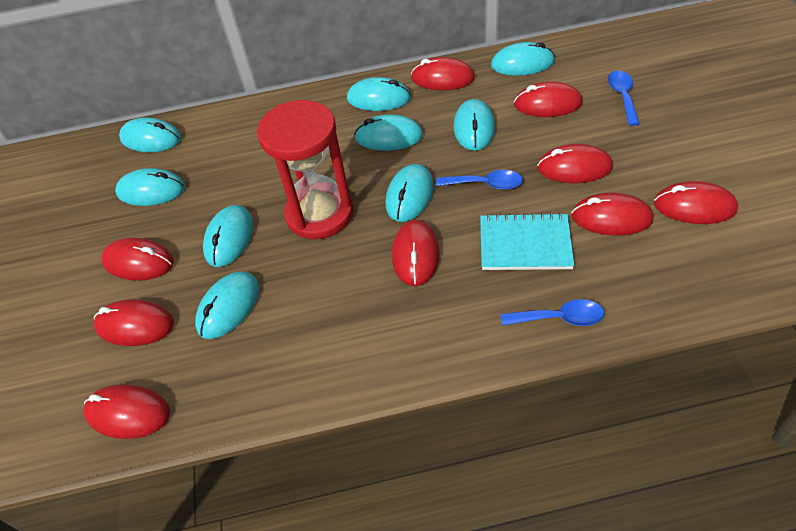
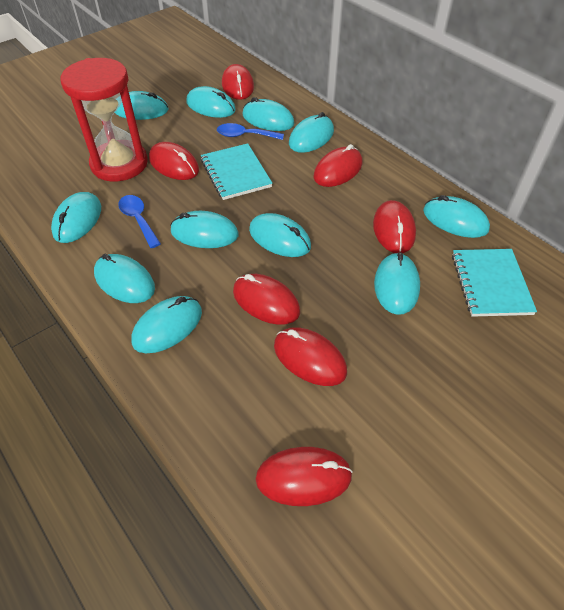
blue spoon: 3 -> 2
red mouse: 9 -> 7
turquoise mouse: 9 -> 11
turquoise notebook: 1 -> 2

